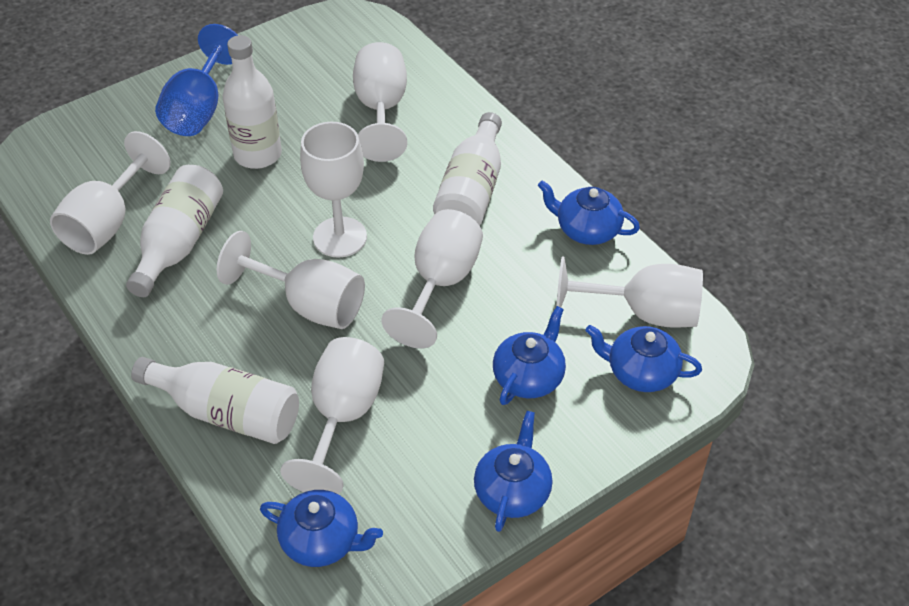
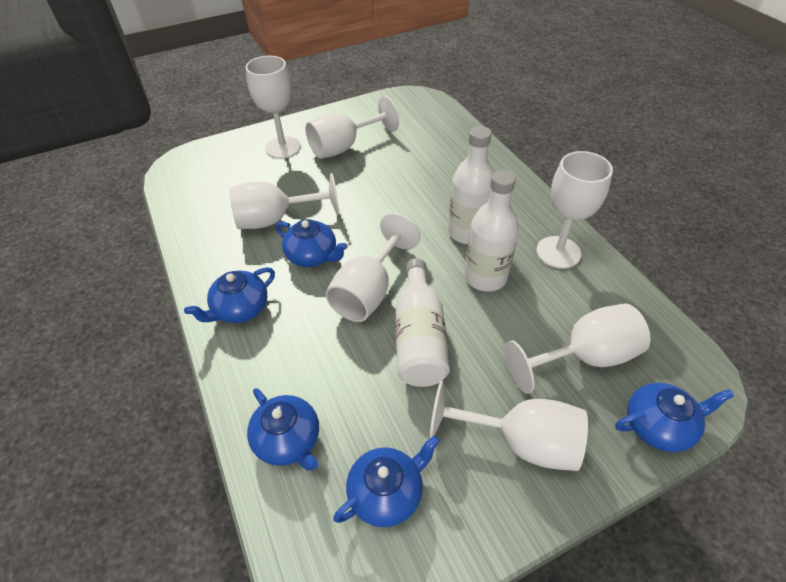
blue goblet: 1 -> 0
white bottle: 4 -> 3

